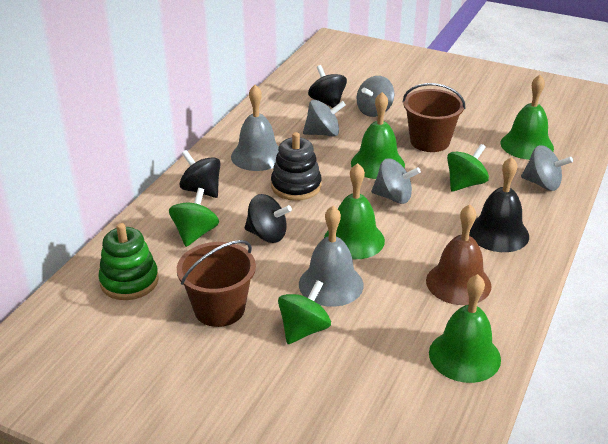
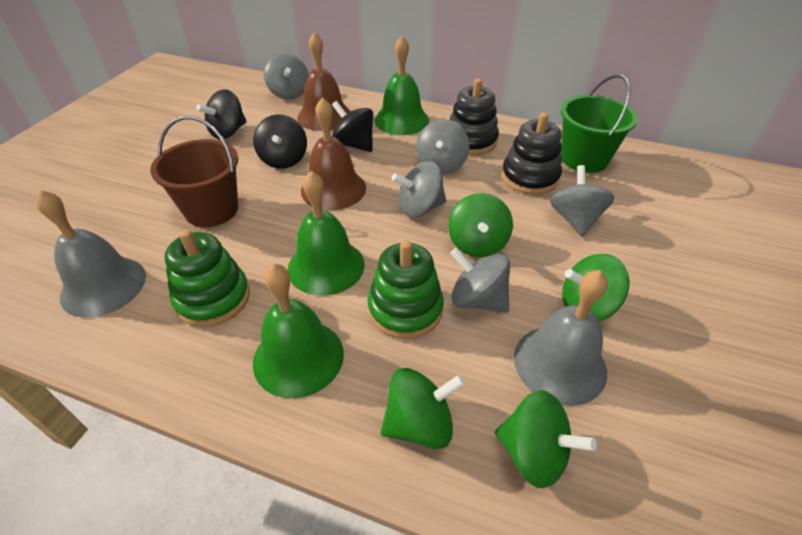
black bell: 1 -> 0
black stacking toy: 1 -> 2
brown bell: 1 -> 2
brown bucket: 2 -> 1
green bell: 4 -> 3
green bucket: 0 -> 1
green spinning top: 3 -> 4
green stacking toy: 1 -> 2
grey spinning top: 4 -> 5

